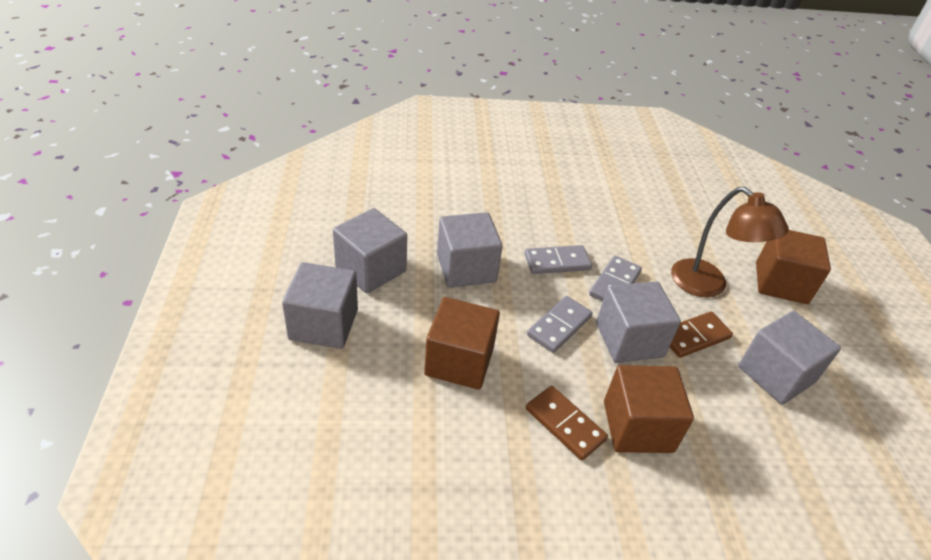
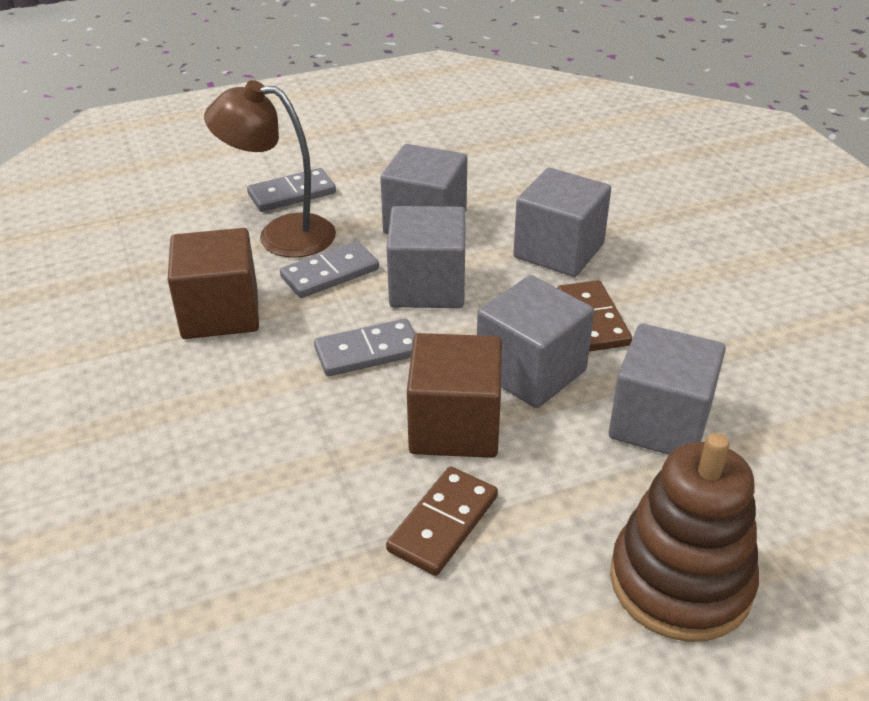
brown cube: 3 -> 2
brown stacking toy: 0 -> 1

